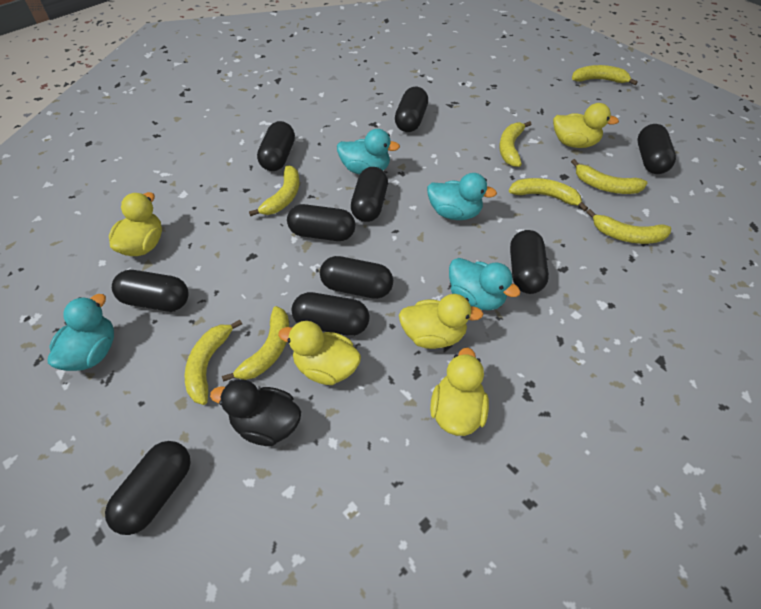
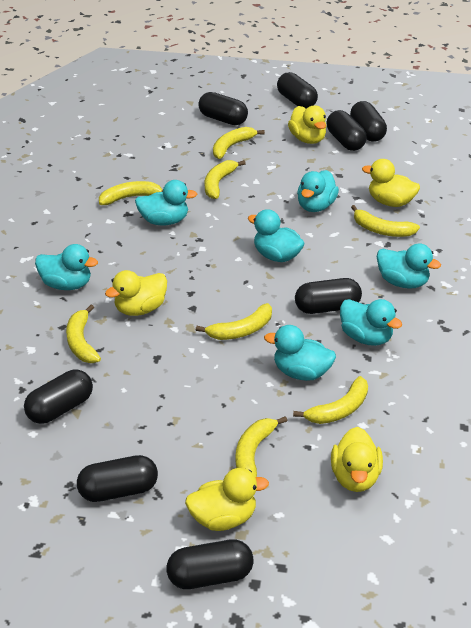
black capsule: 10 -> 8
black duck: 1 -> 0
turquoise duck: 4 -> 7

